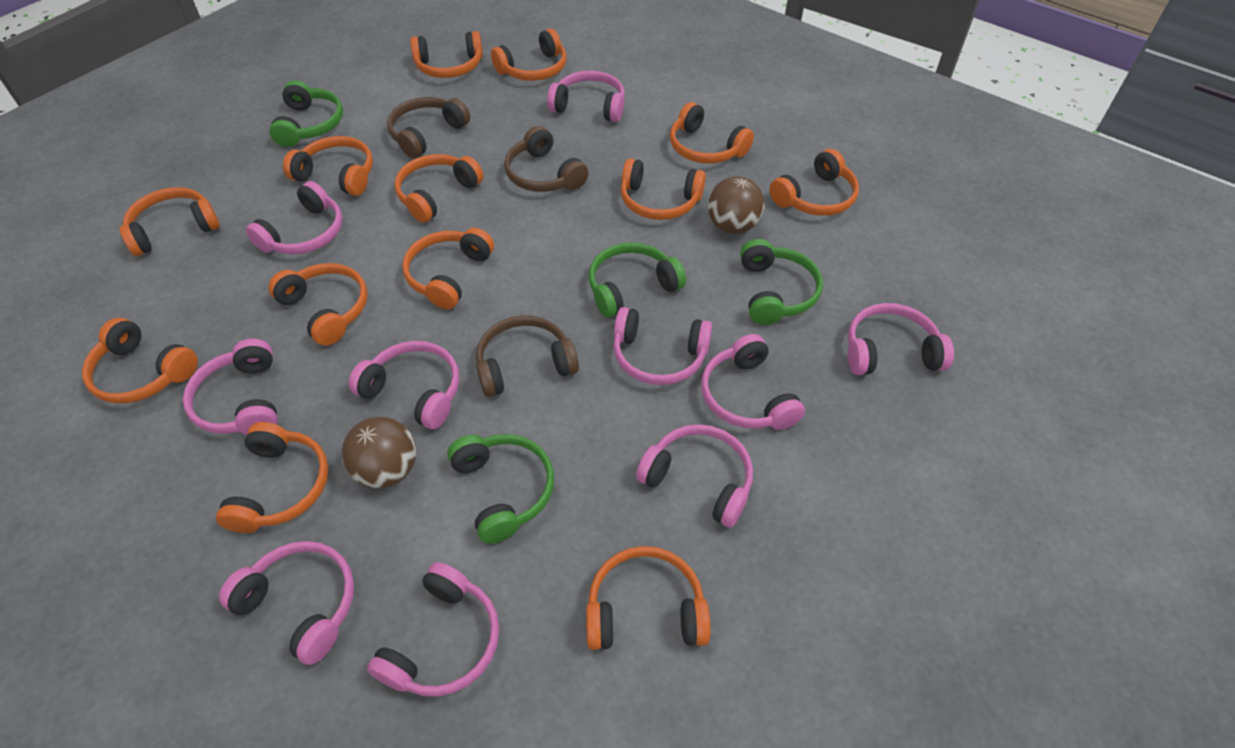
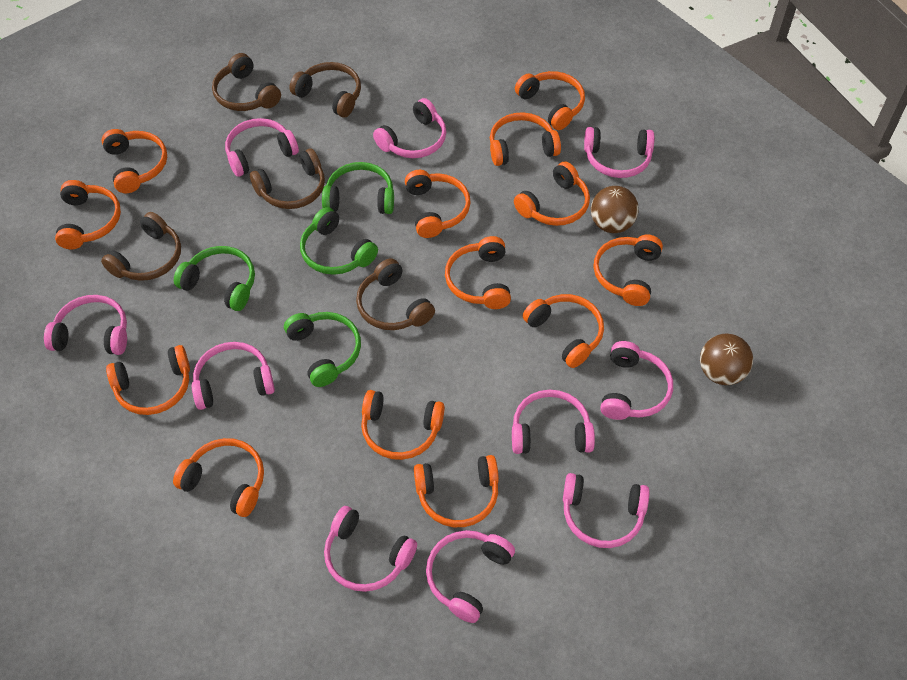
brown headphones: 3 -> 5

